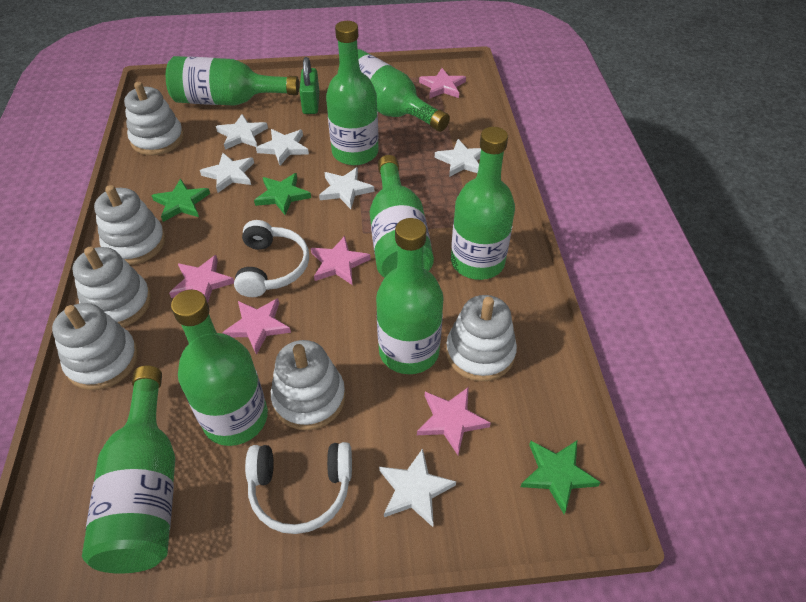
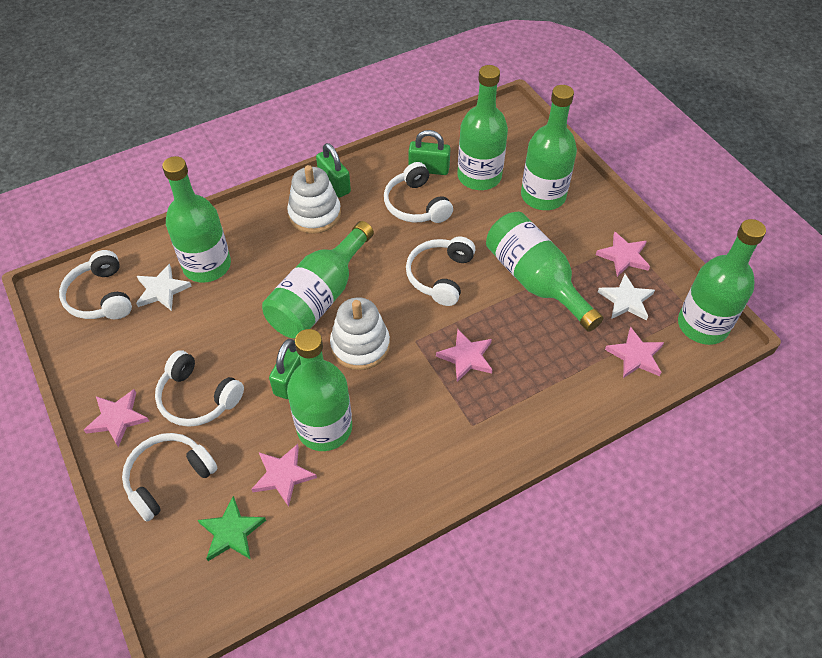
green bottle: 8 -> 7
green padlock: 1 -> 3
green star: 3 -> 1
white headphones: 2 -> 5
white stacking toy: 6 -> 2
white star: 6 -> 2

